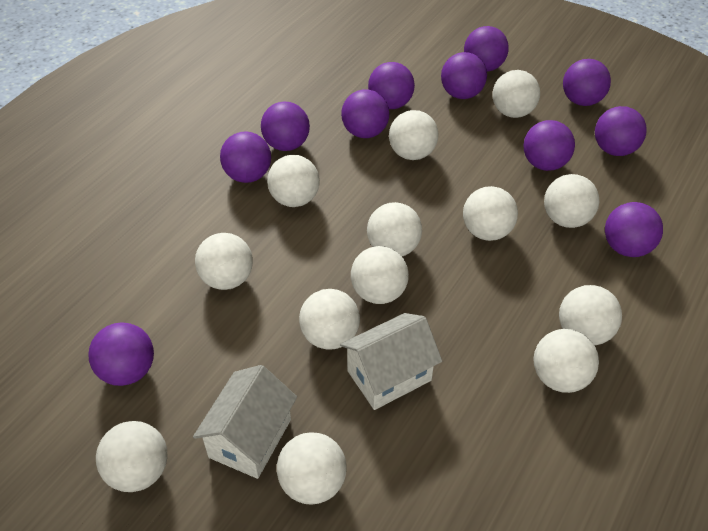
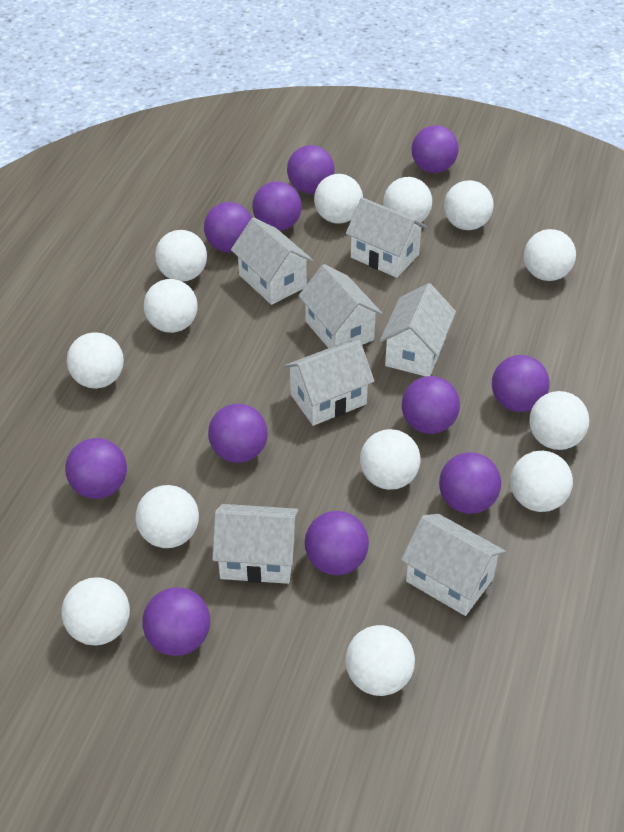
white house: 2 -> 7

